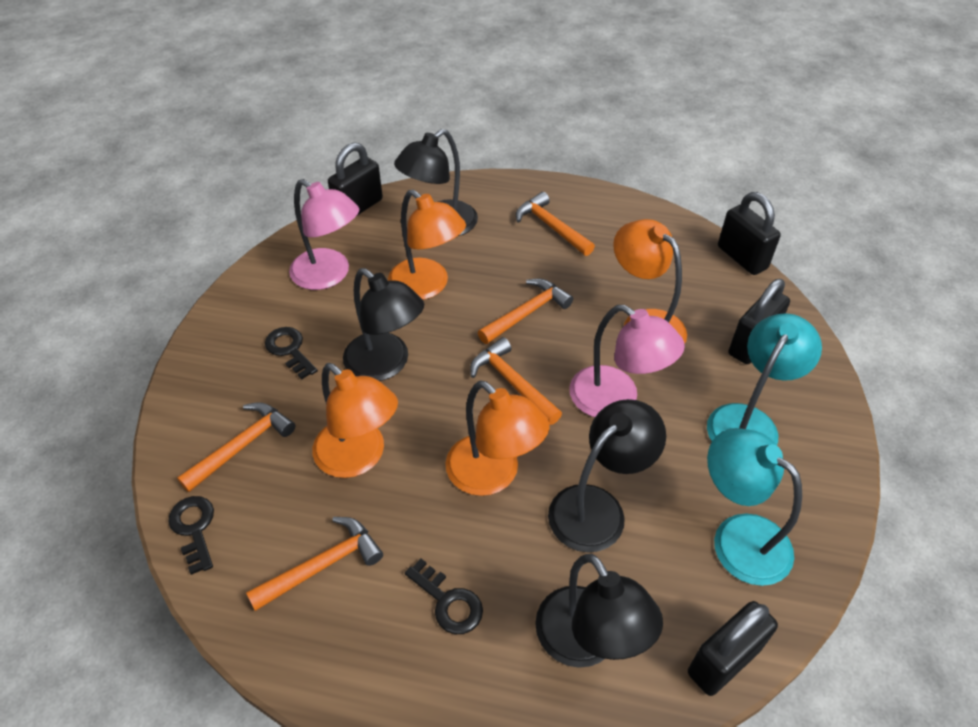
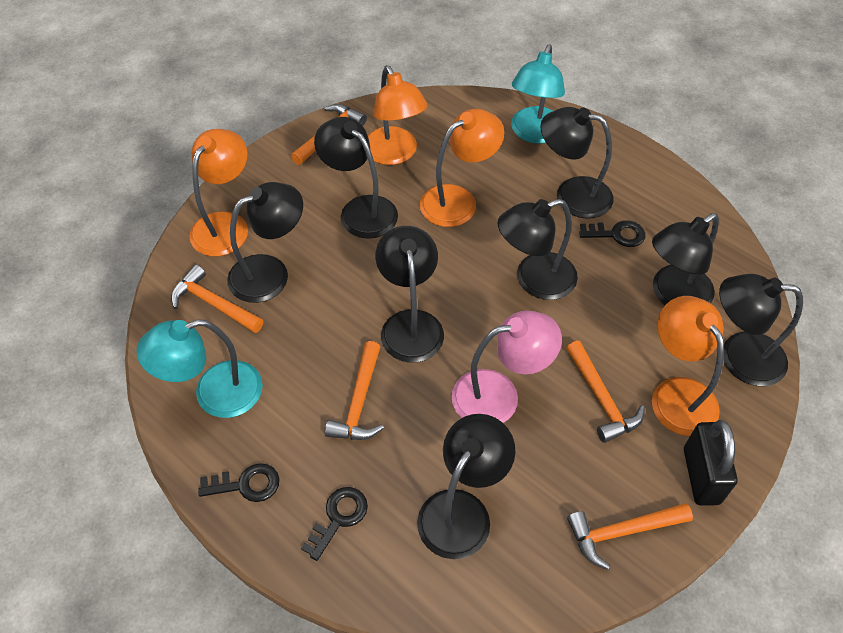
black lamp: 4 -> 8
black padlock: 4 -> 1
pink lamp: 2 -> 1

